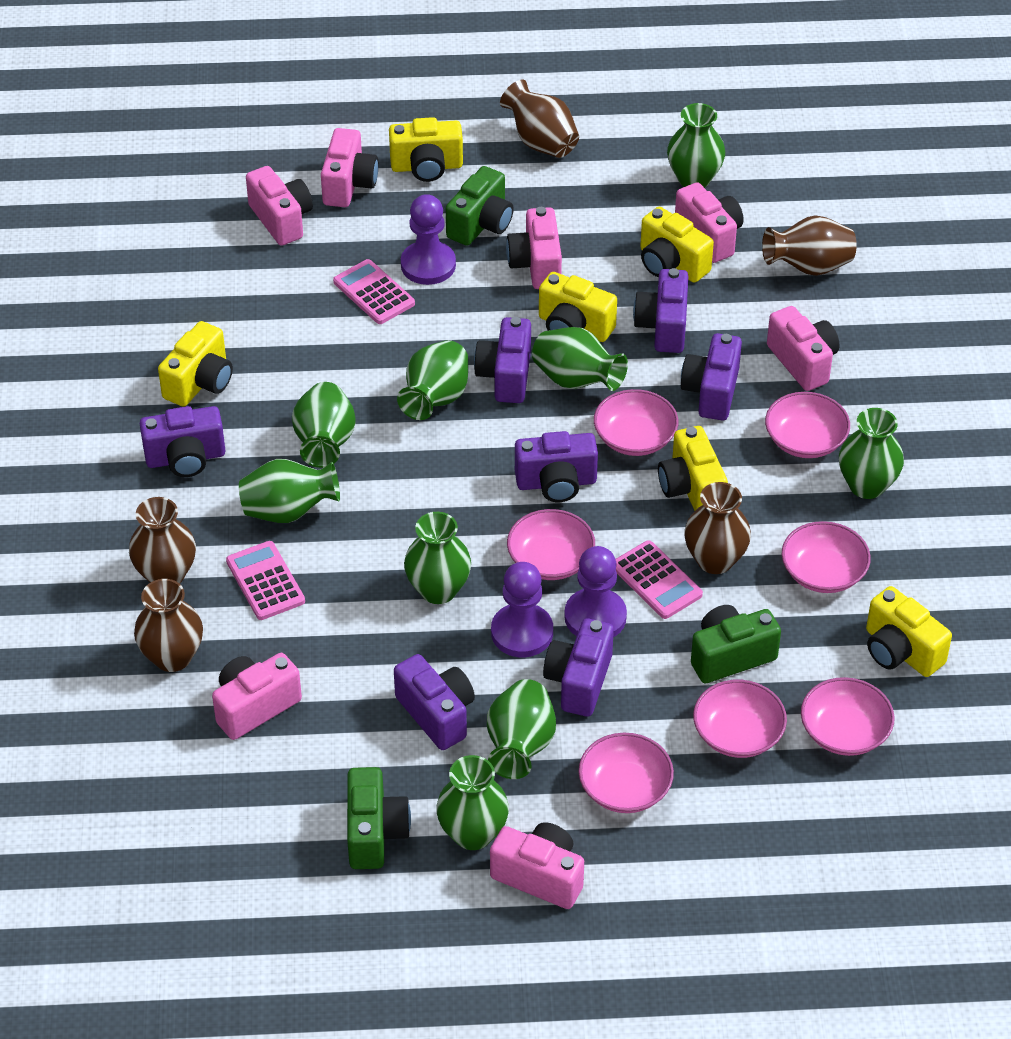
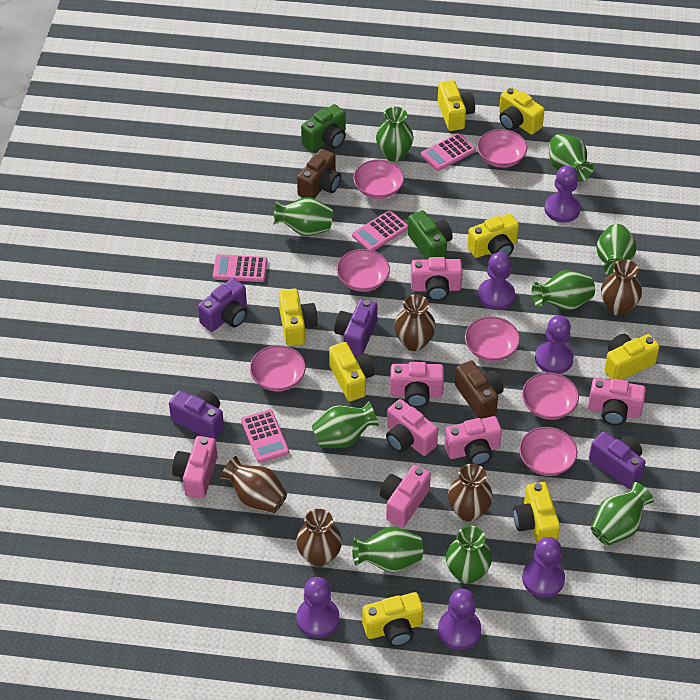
brown camera: 0 -> 2
green camera: 3 -> 2
pink calculator: 3 -> 4
purple camera: 7 -> 4
purple pawn: 3 -> 6
yellow camera: 6 -> 8

